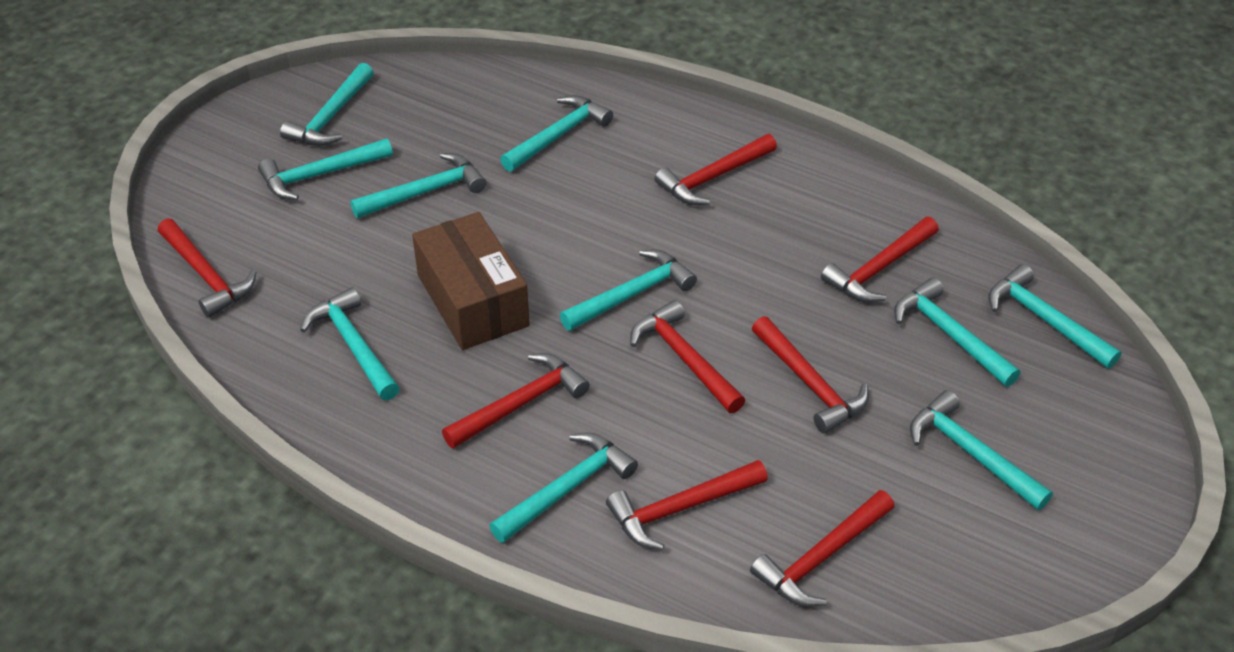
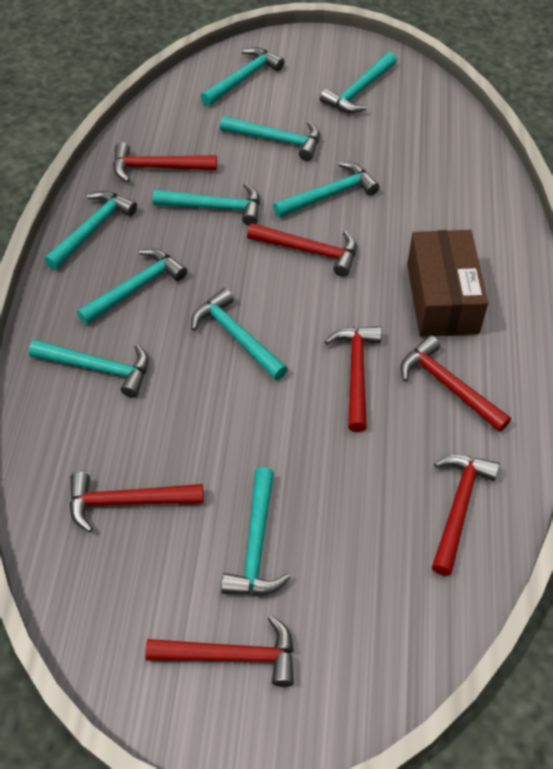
red hammer: 8 -> 7

